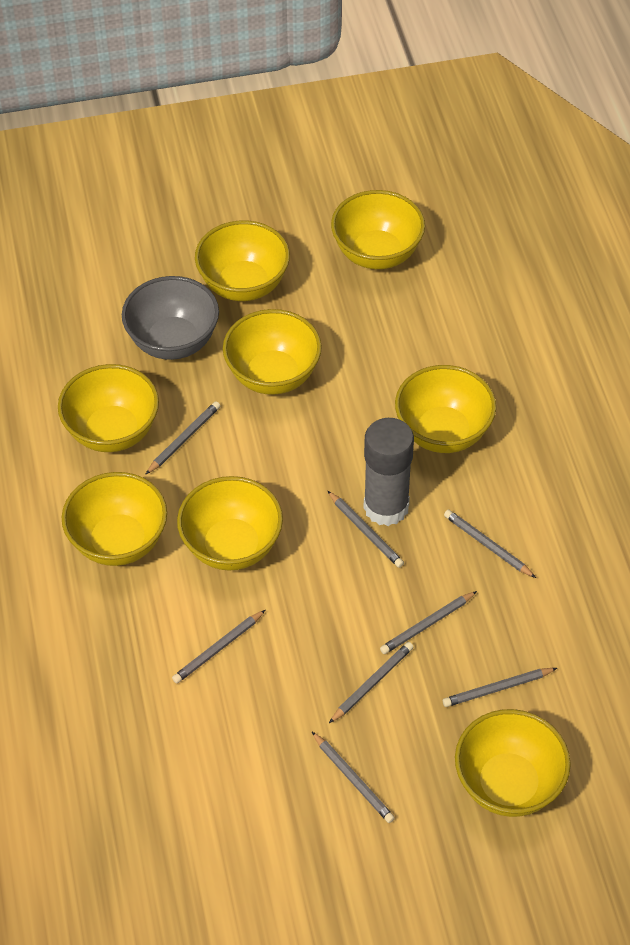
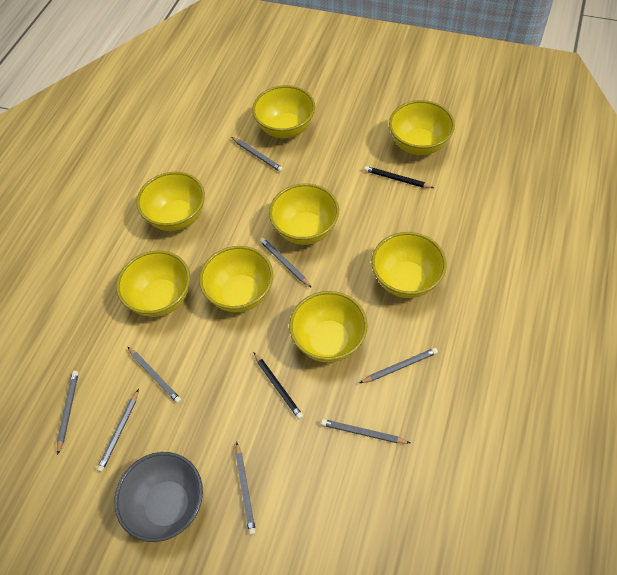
black pencil: 0 -> 2
grey glue stick: 1 -> 0

